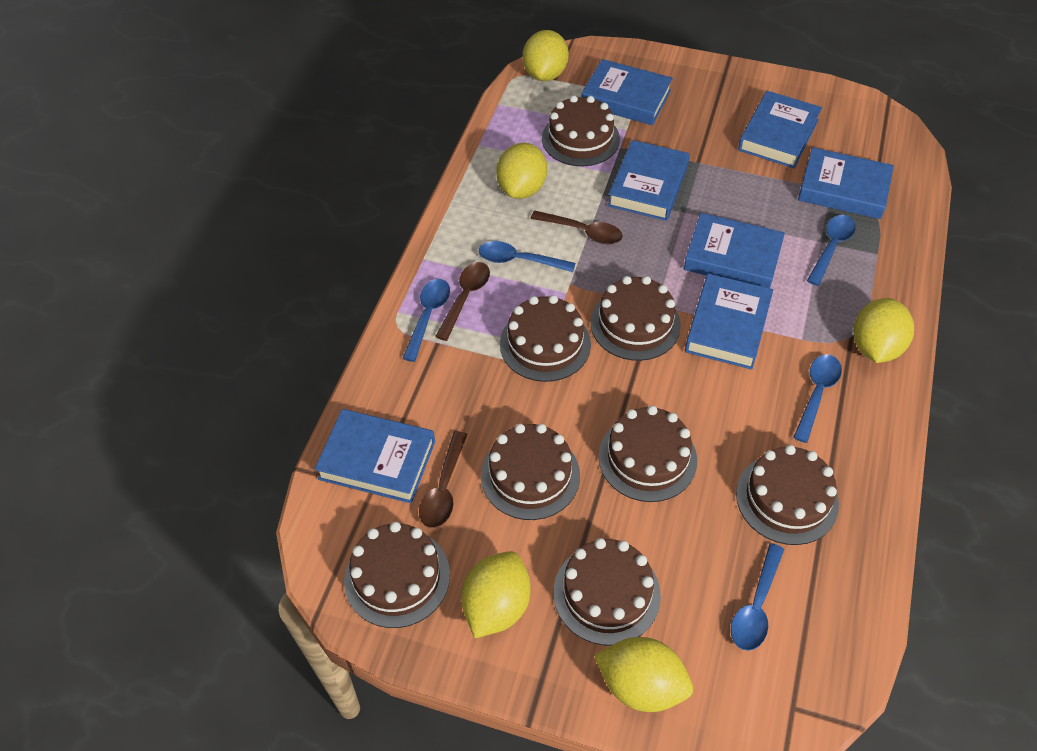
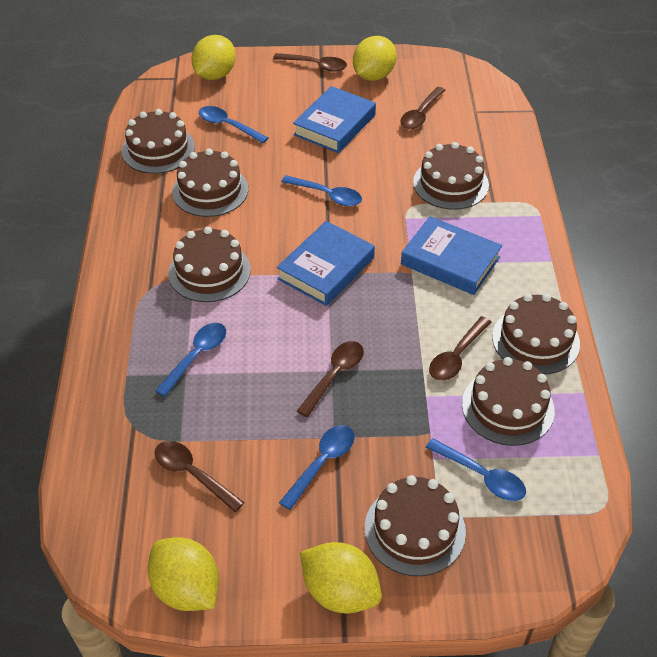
blue book: 7 -> 3
brown cake: 8 -> 7
brown spoon: 3 -> 5
yellow lemon: 5 -> 4

